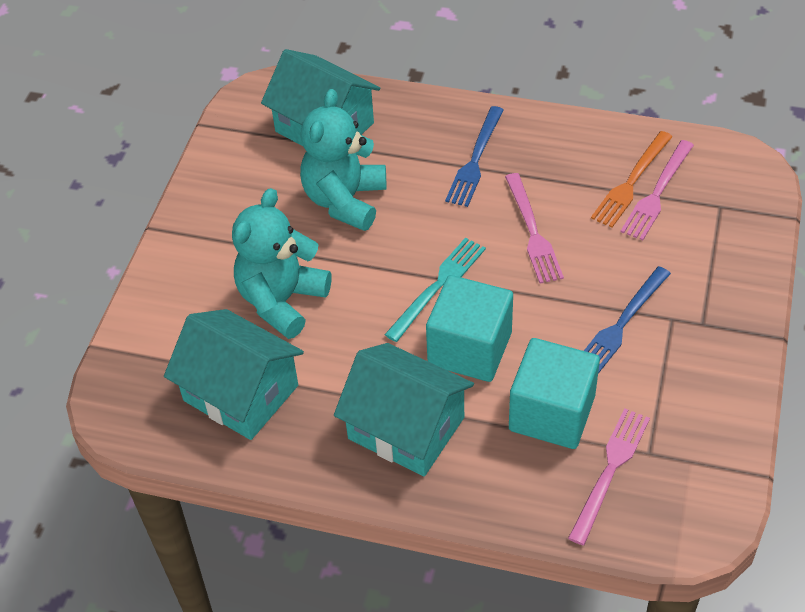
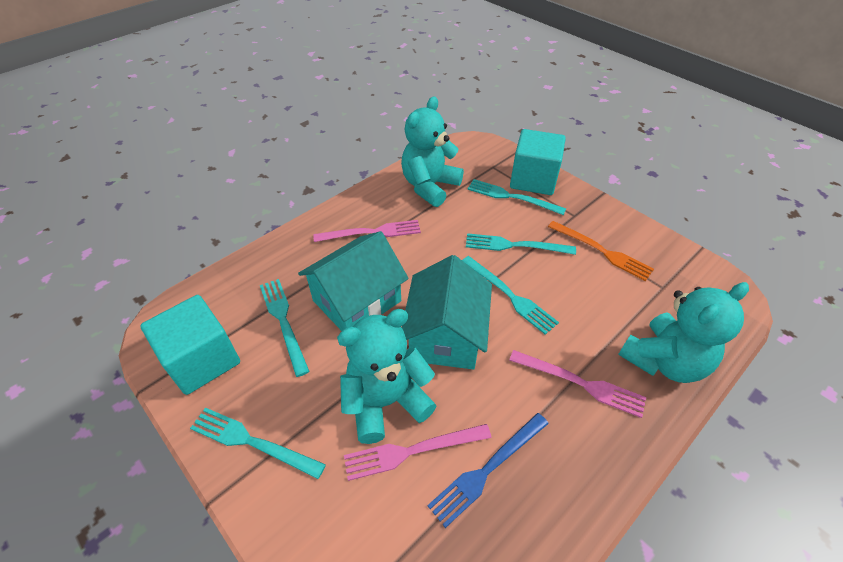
blue fork: 2 -> 1
turquoise fork: 1 -> 5
turquoise house: 3 -> 2
turquoise teddy bear: 2 -> 3

